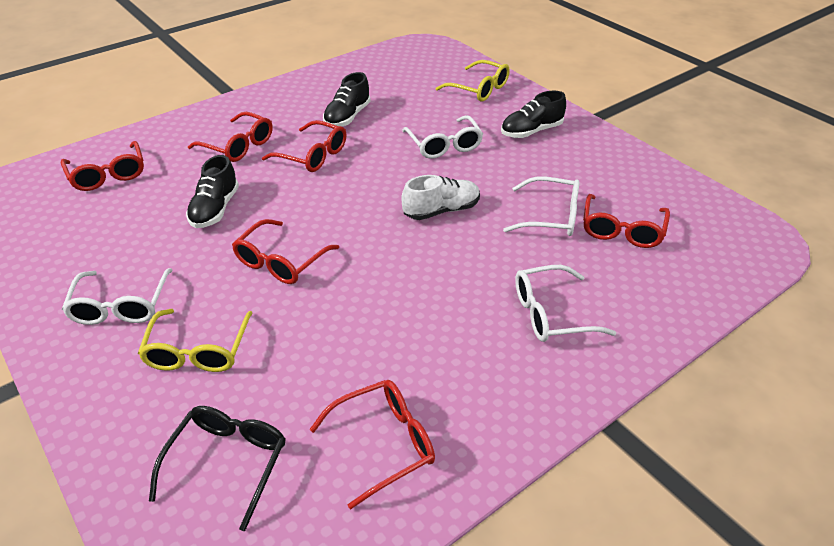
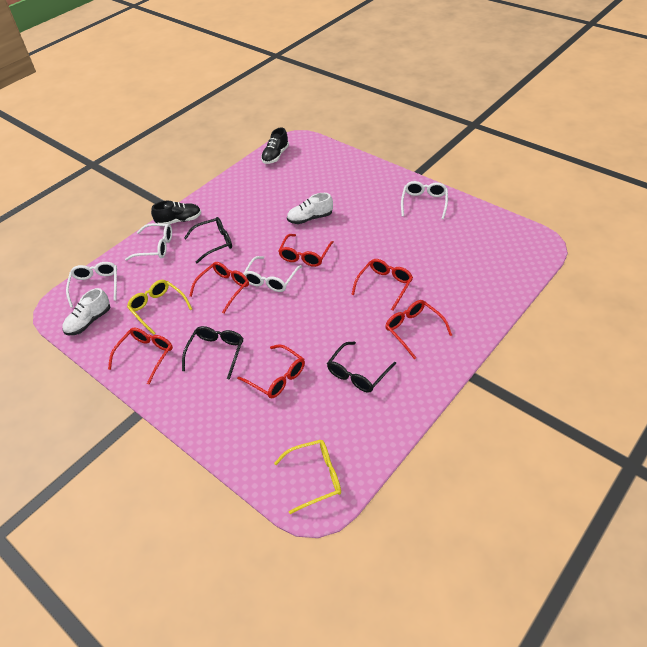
black glasses: 1 -> 3
black shoe: 3 -> 2
white shoe: 1 -> 2

